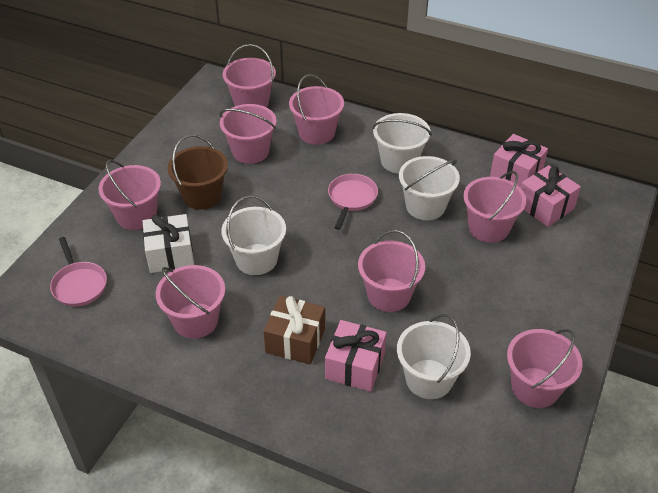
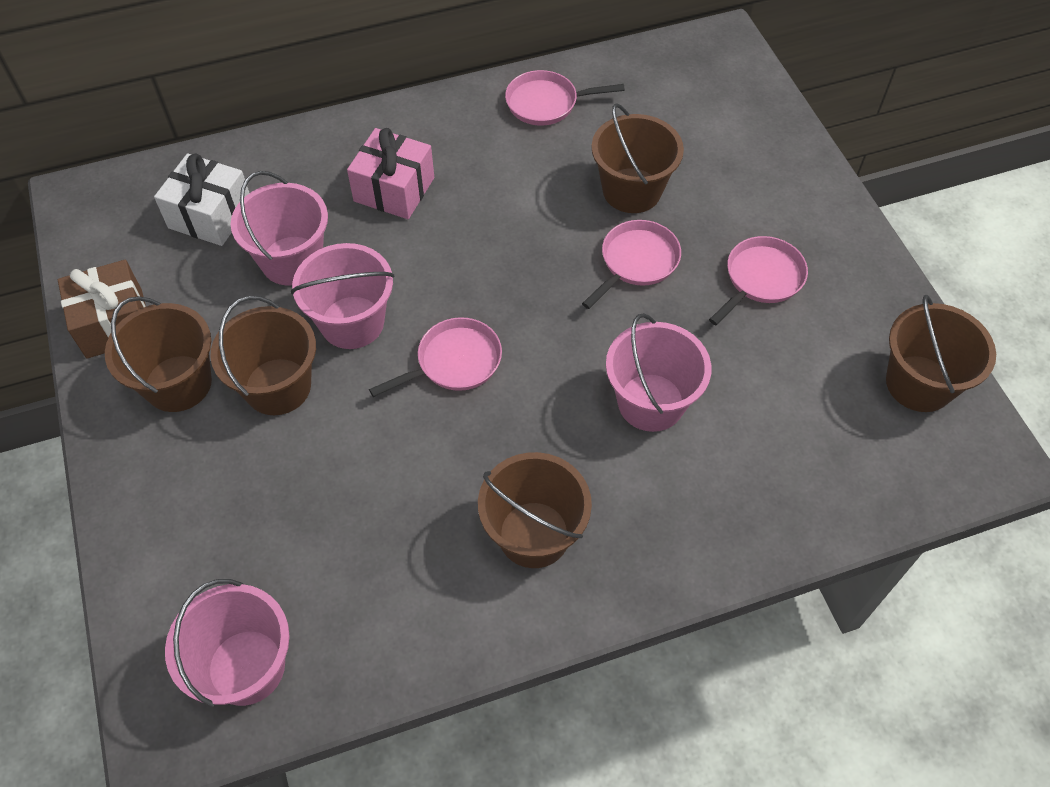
brown bucket: 1 -> 5
pink bucket: 8 -> 4
pink gift: 3 -> 1
pink pan: 2 -> 4
white bucket: 4 -> 0

